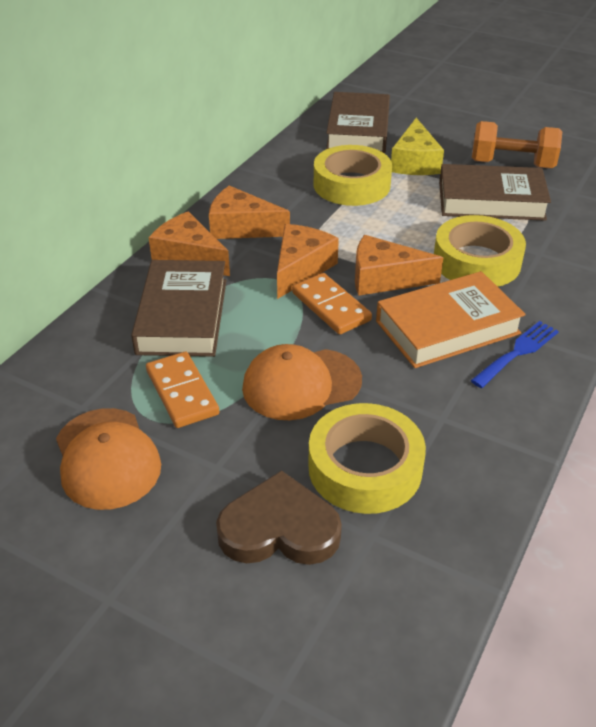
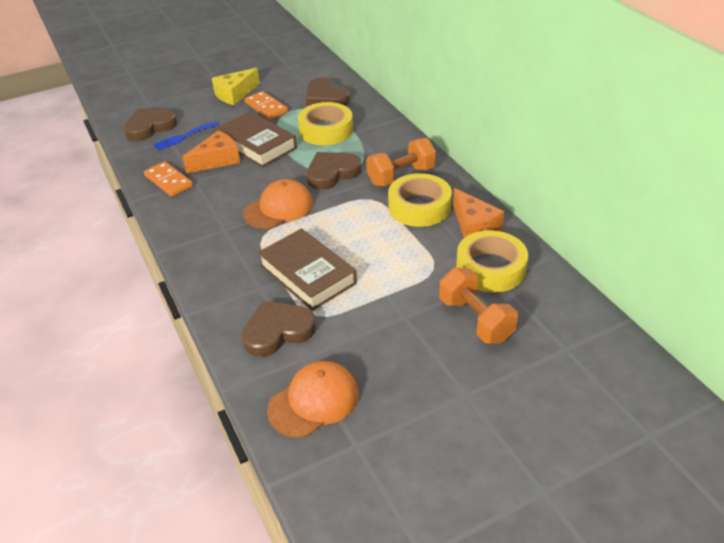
brown book: 3 -> 2
brown heart: 1 -> 4
orange book: 1 -> 0
orange cheese: 4 -> 2
orange dumbbell: 1 -> 2

